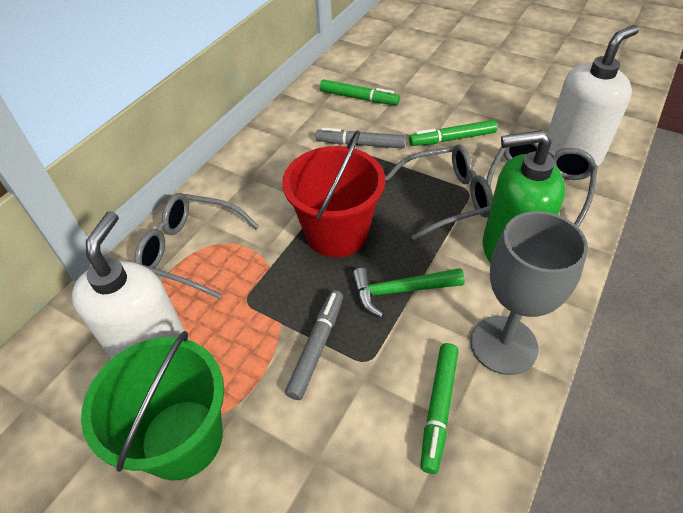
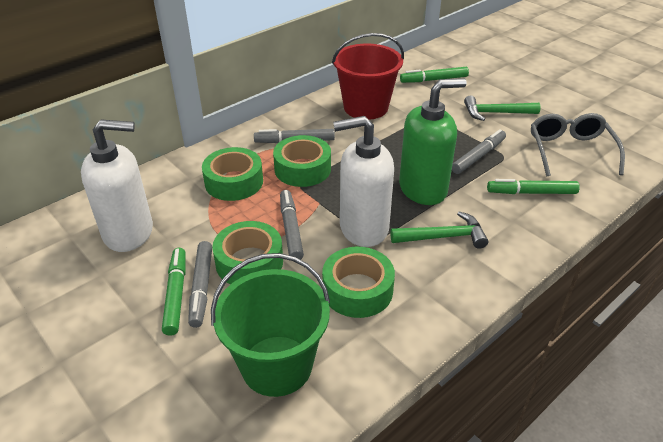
green hammer: 1 -> 2
green tape: 0 -> 4
grey glasses: 3 -> 1
grey goblet: 1 -> 0
grey marker: 2 -> 4

